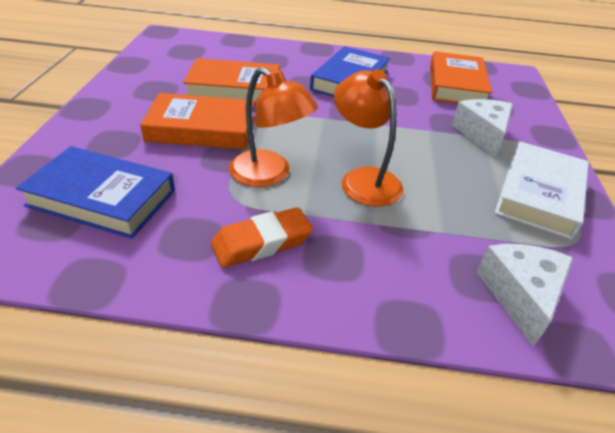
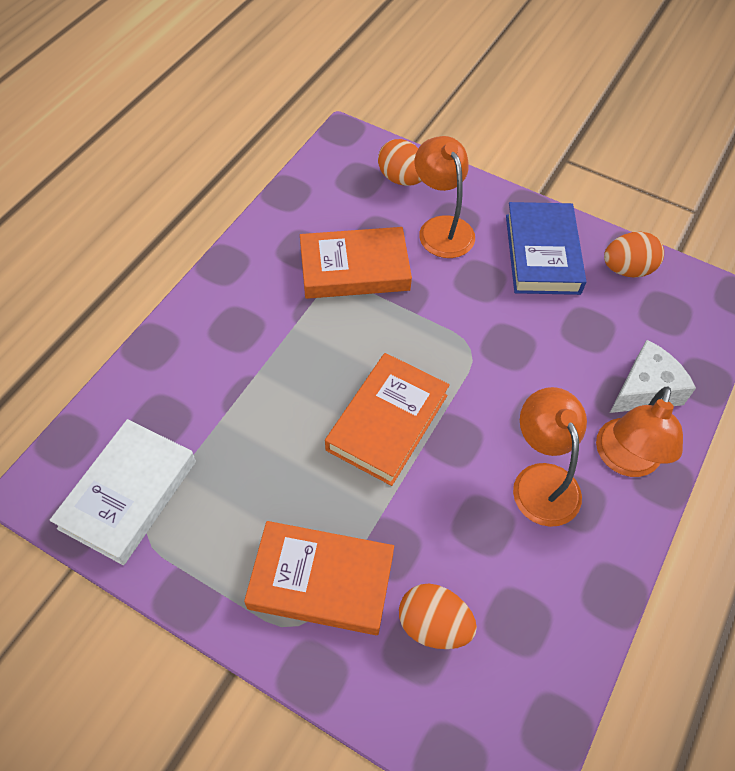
blue book: 2 -> 1
orange egg: 0 -> 3
orange eraser: 1 -> 0
orange lamp: 2 -> 3
white cheese: 2 -> 1

